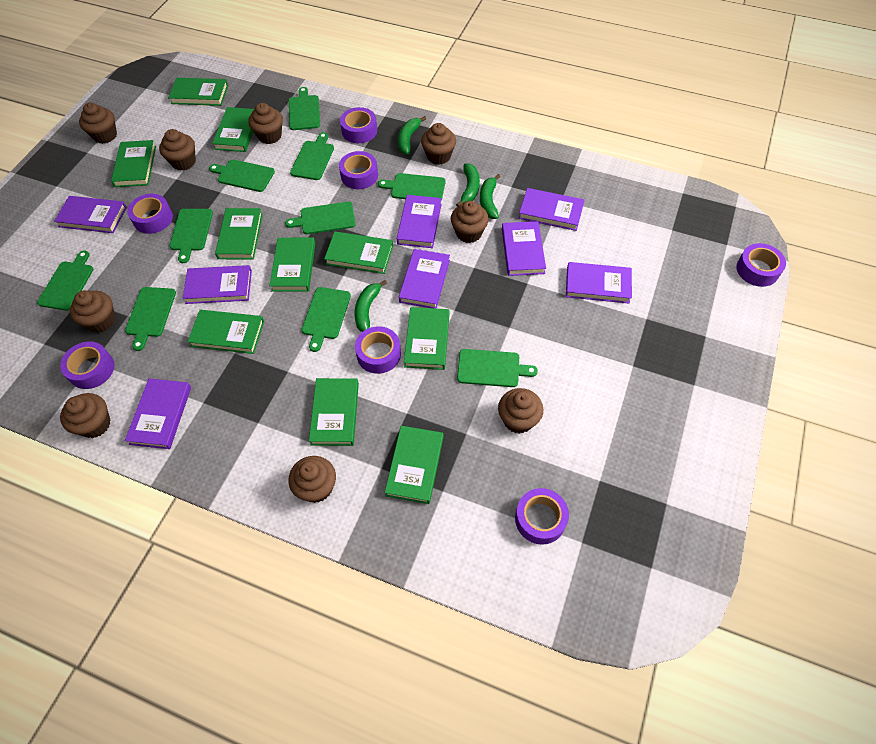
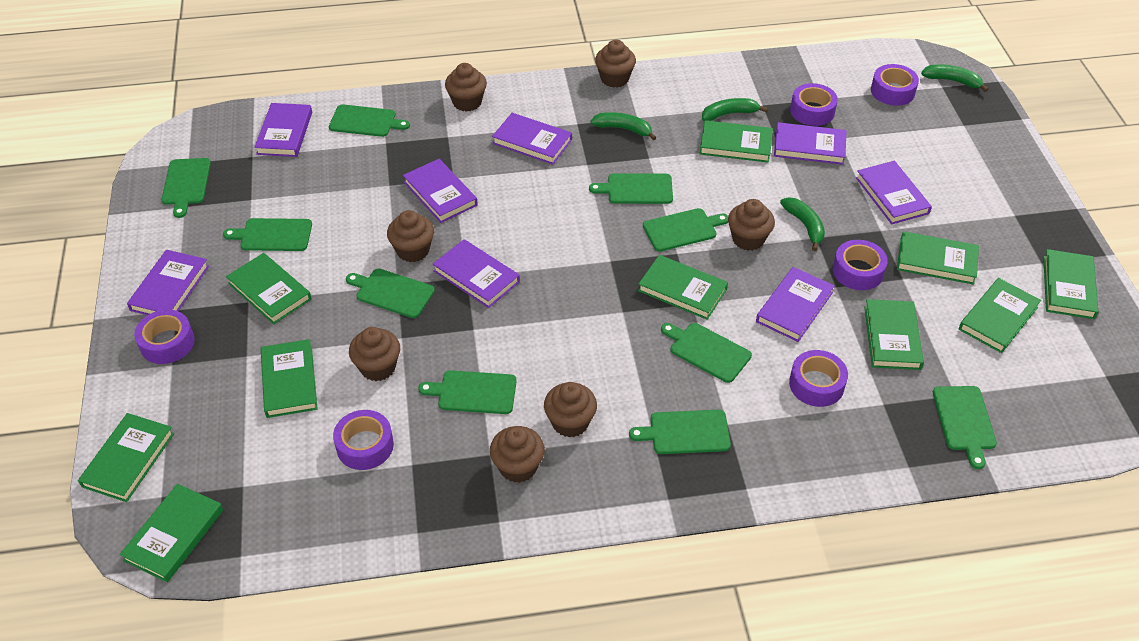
brown cupcake: 9 -> 7
purple tape: 7 -> 6

